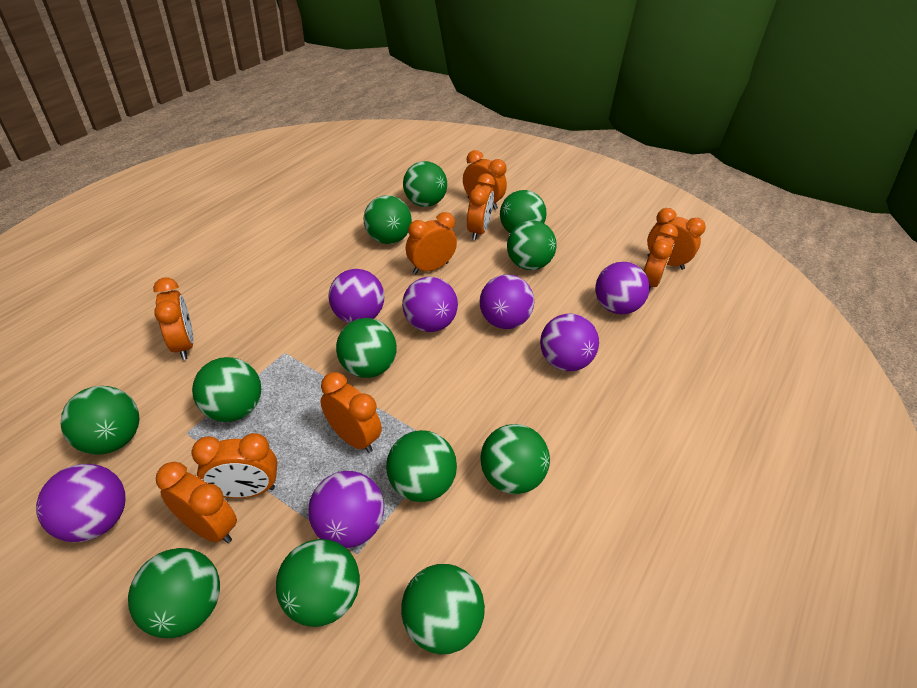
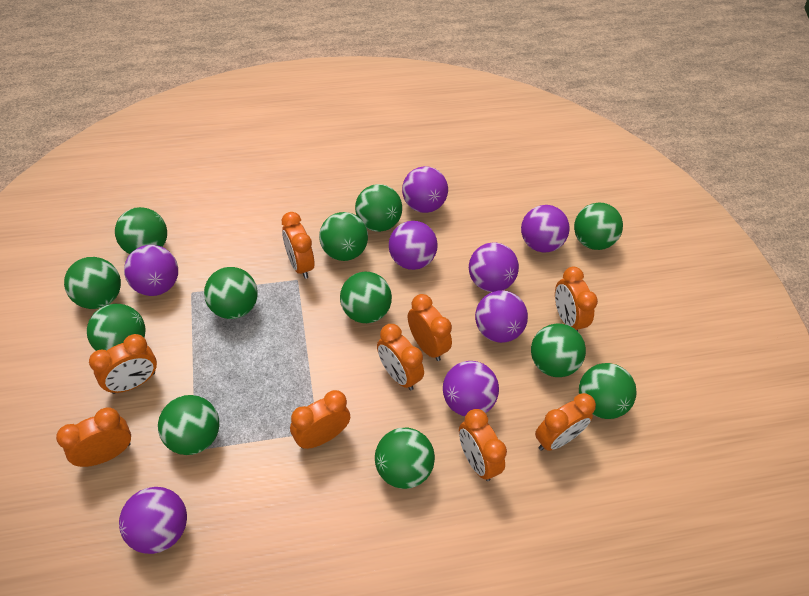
purple ball: 7 -> 8

